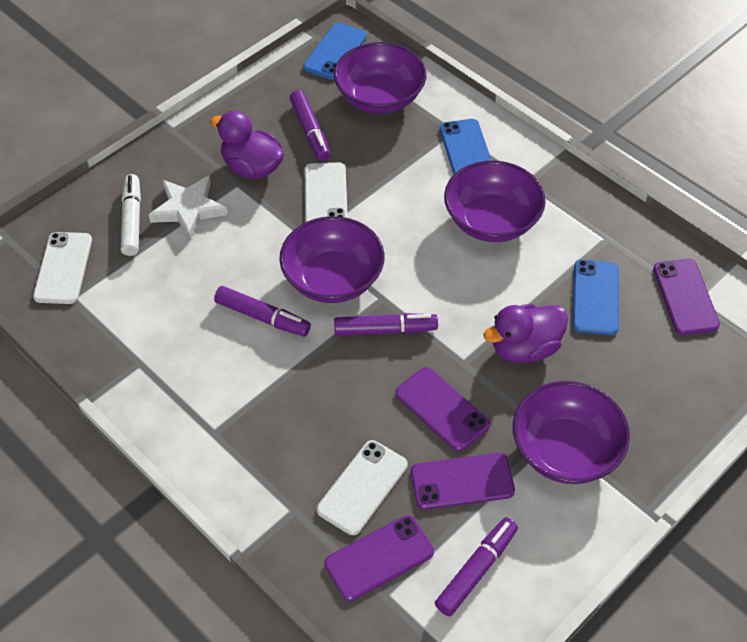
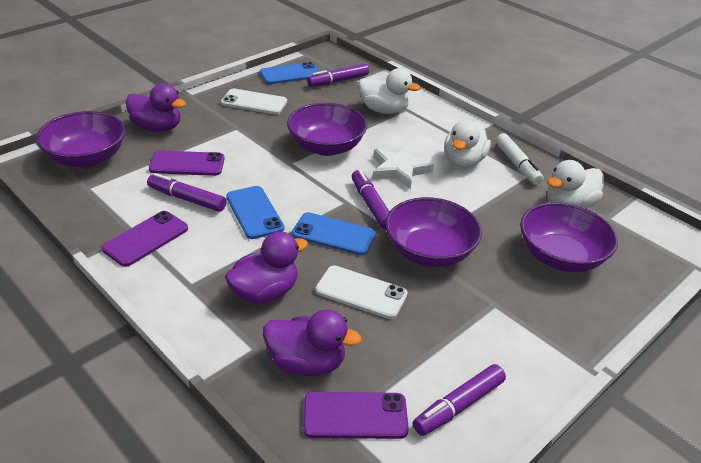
purple duck: 2 -> 3
purple phone: 4 -> 3
white duck: 0 -> 3
white phone: 3 -> 2

